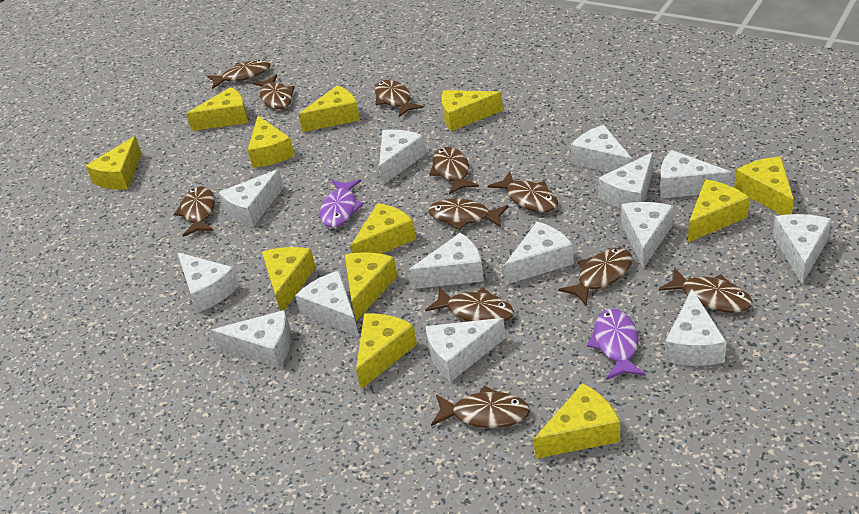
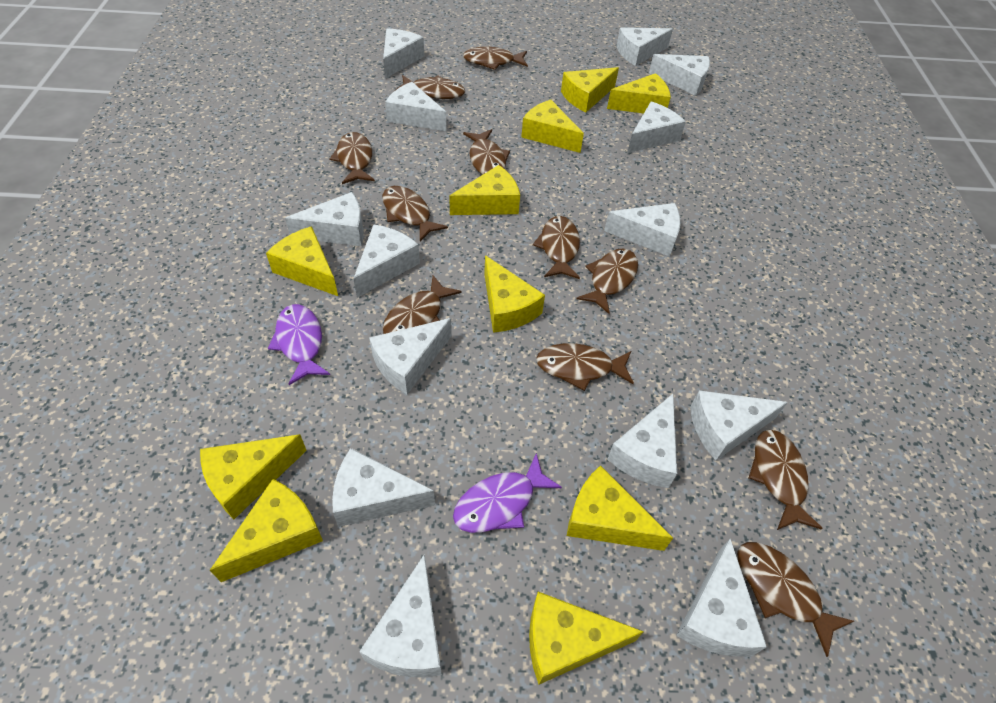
yellow cheese: 12 -> 10

